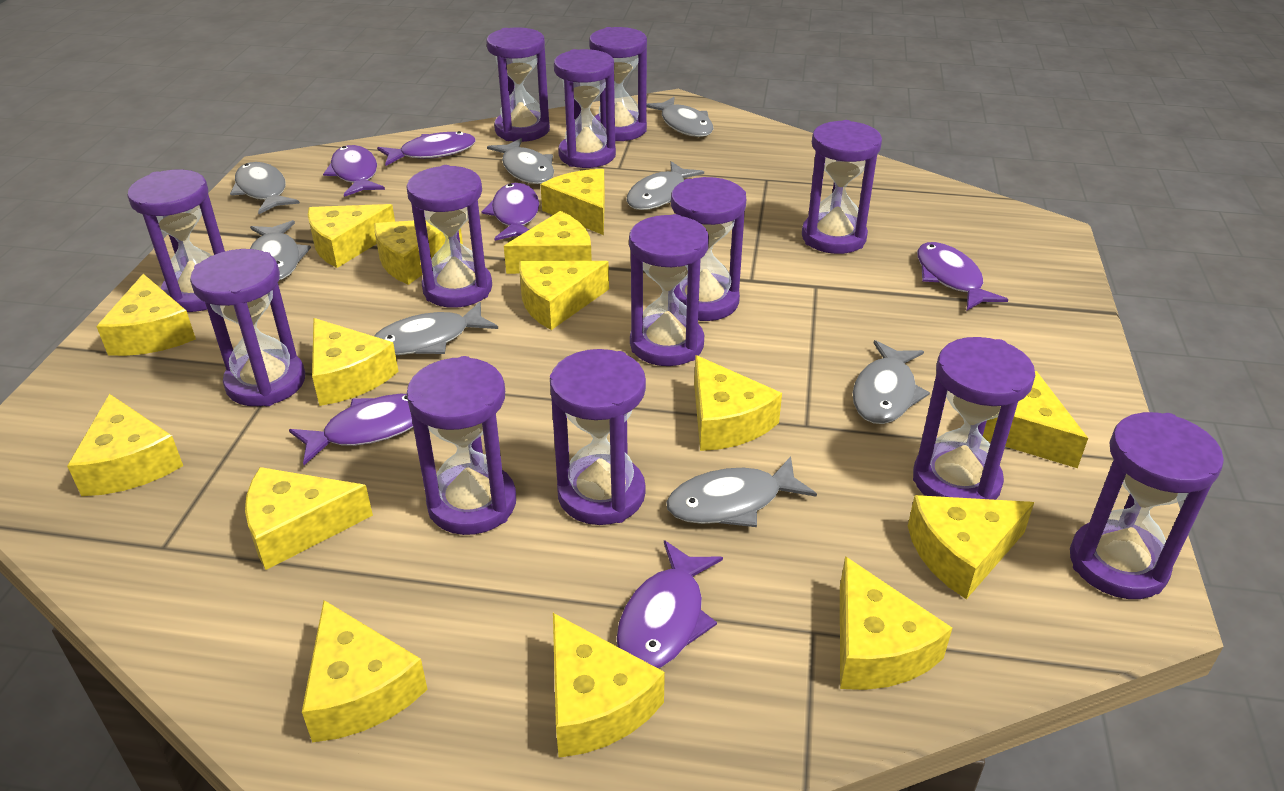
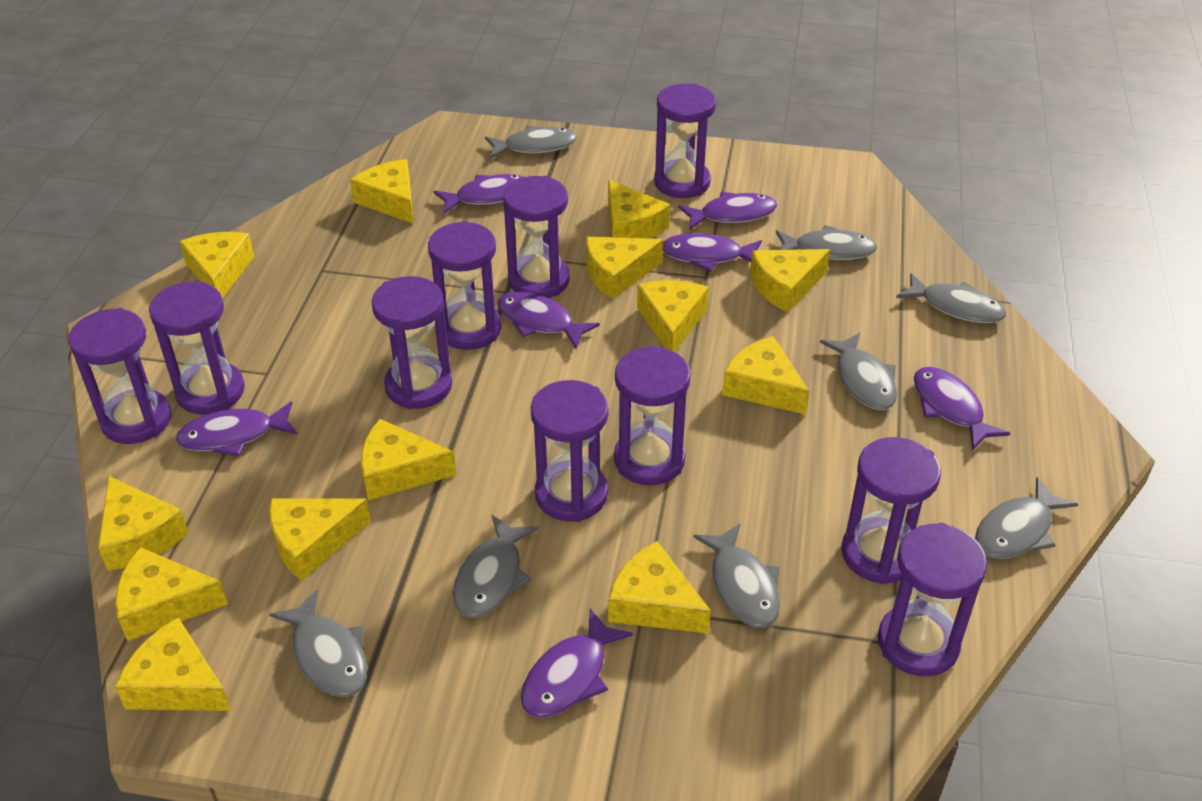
purple fish: 6 -> 7
purple hourglass: 13 -> 10
yellow cheese: 15 -> 13

